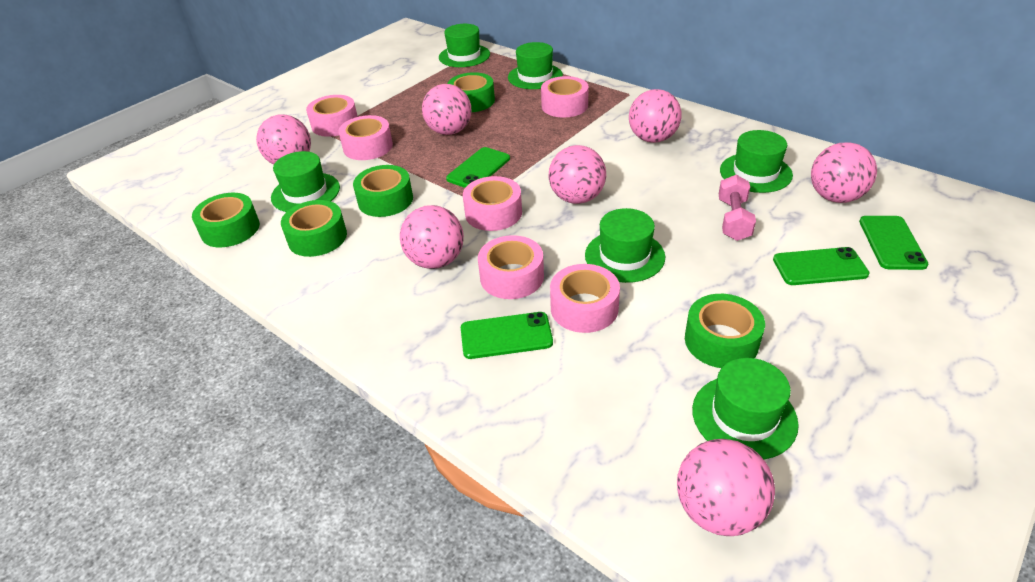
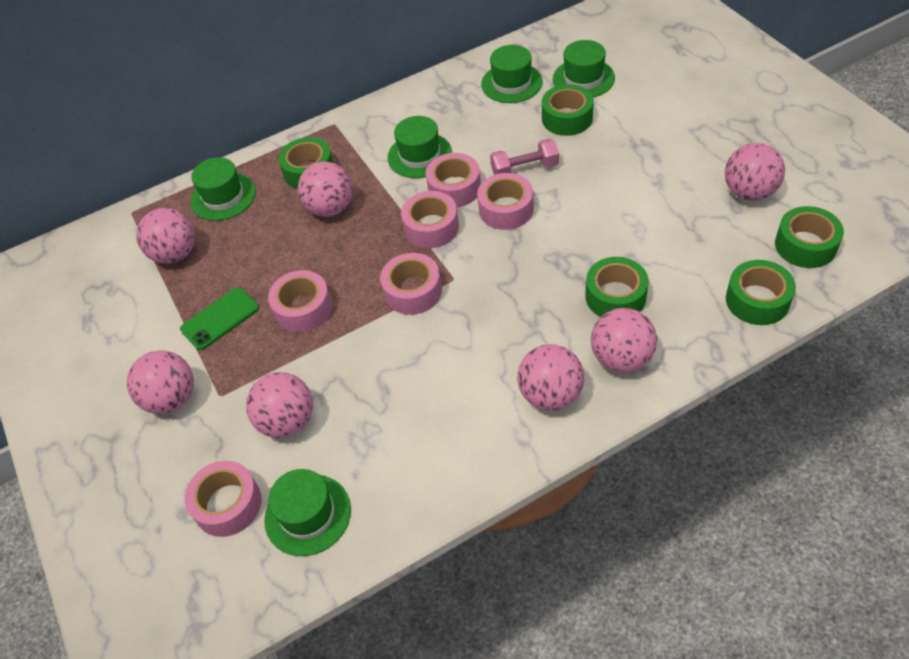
green hat: 6 -> 5
green phone: 4 -> 1

